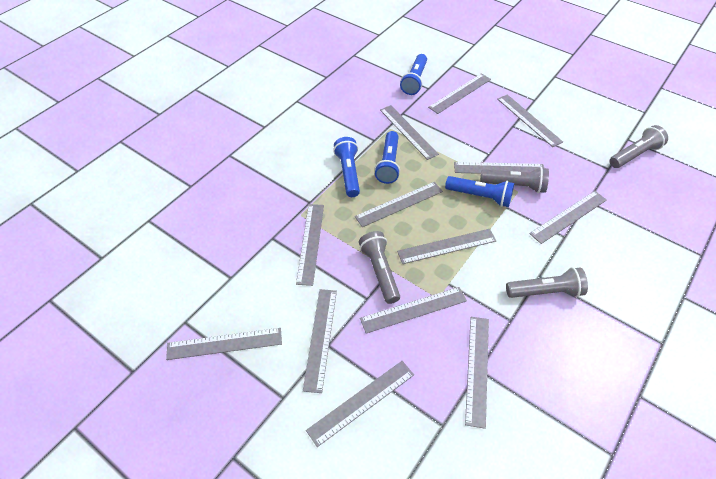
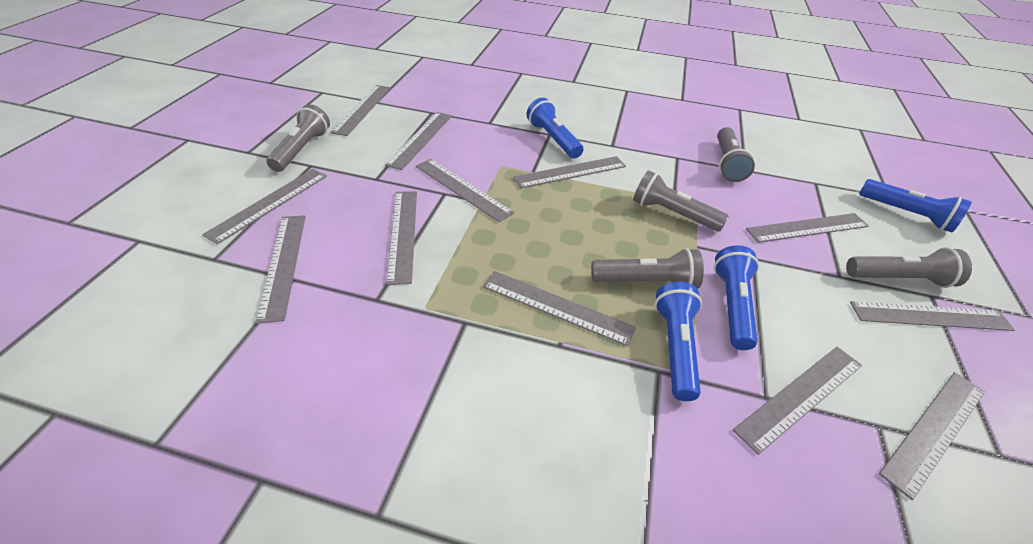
grey flashlight: 4 -> 5
grey ruler: 13 -> 12

